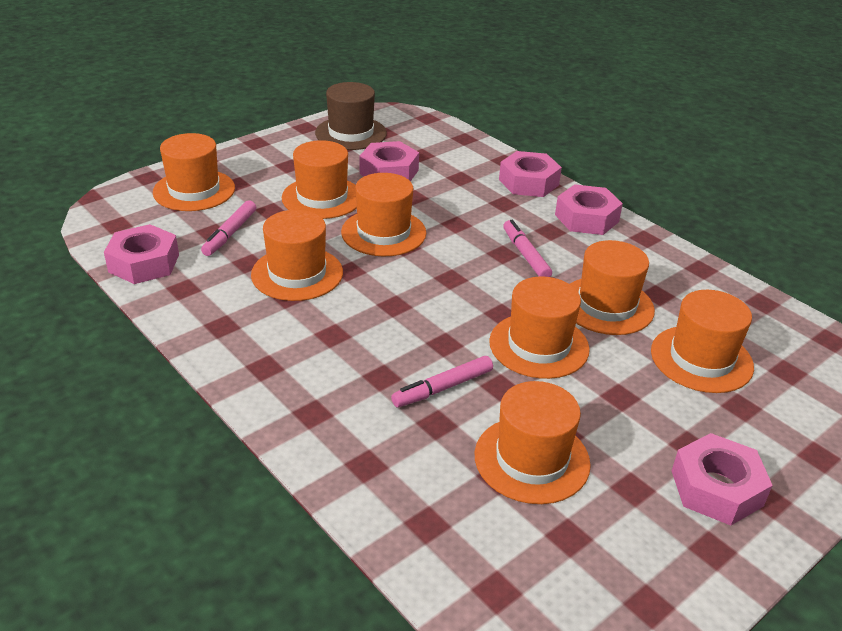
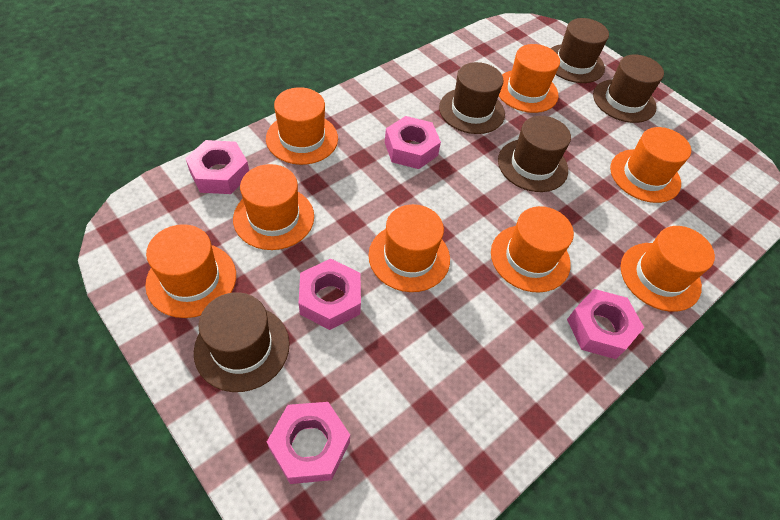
brown hat: 1 -> 5
pink marker: 3 -> 0

